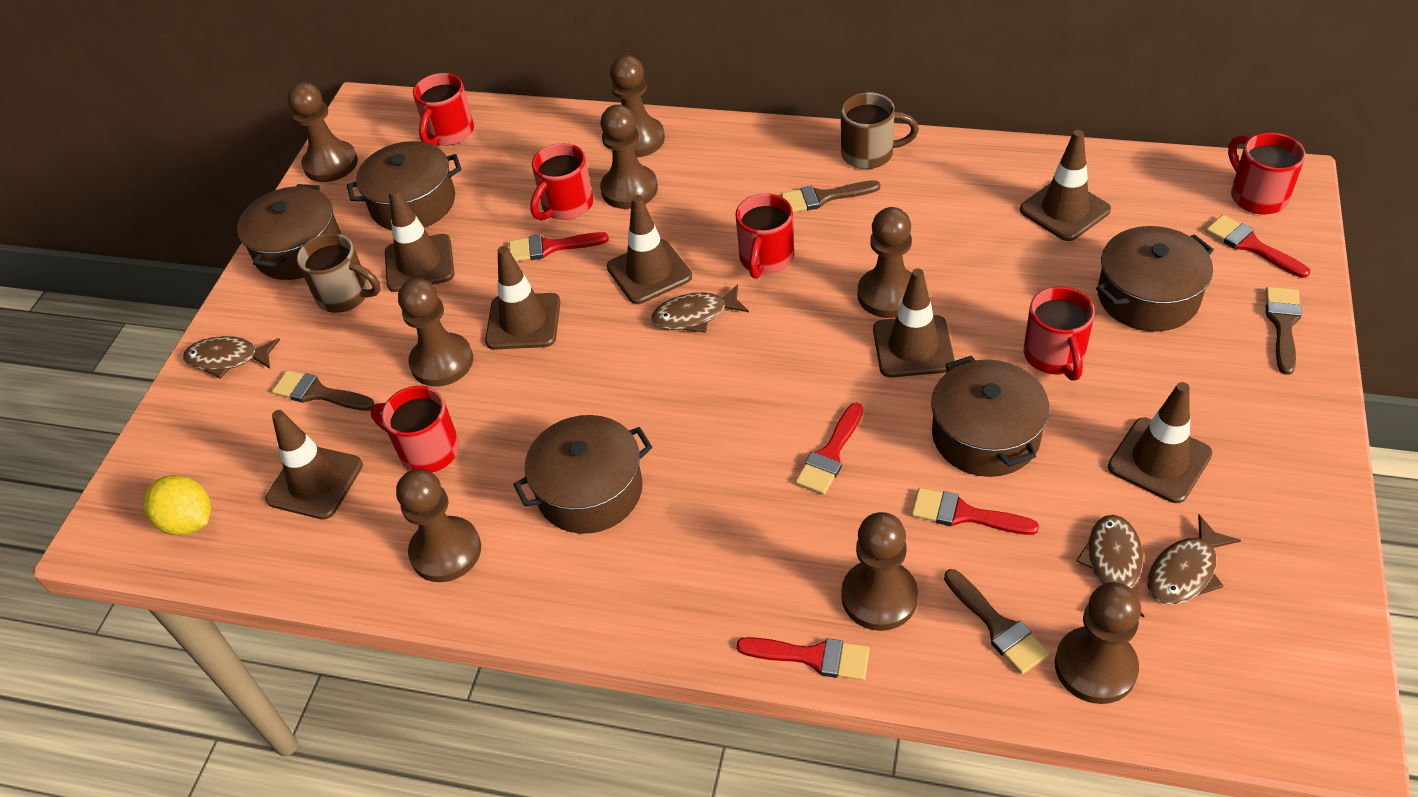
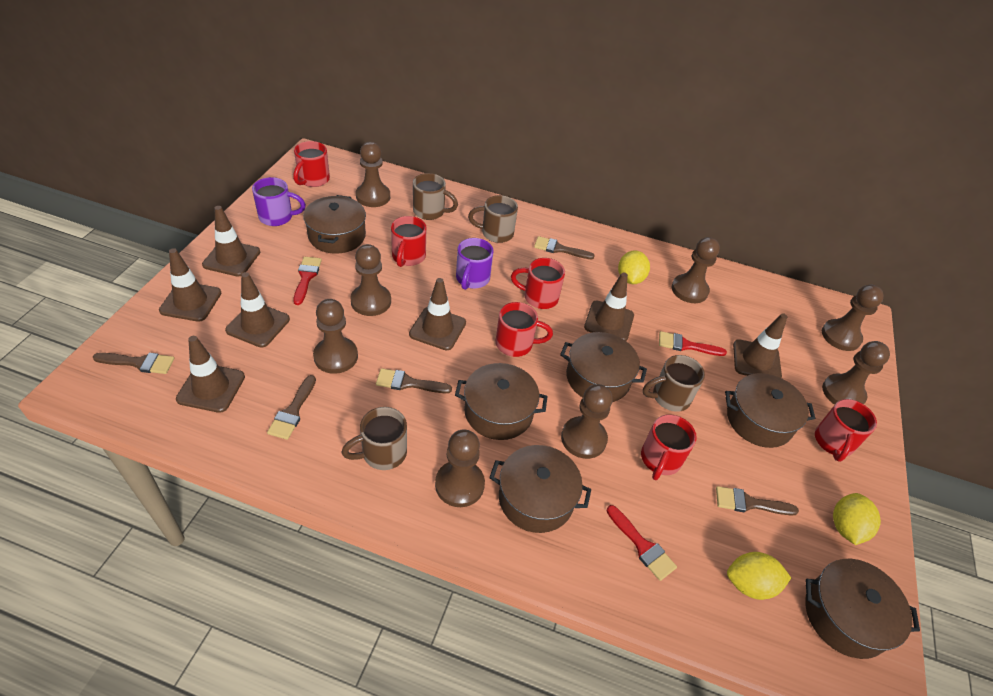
brown brush: 4 -> 5
brown fish: 4 -> 0
brown mug: 2 -> 4
brown pot: 5 -> 6
purple mug: 0 -> 2
red brush: 5 -> 3
yellow lemon: 1 -> 3

